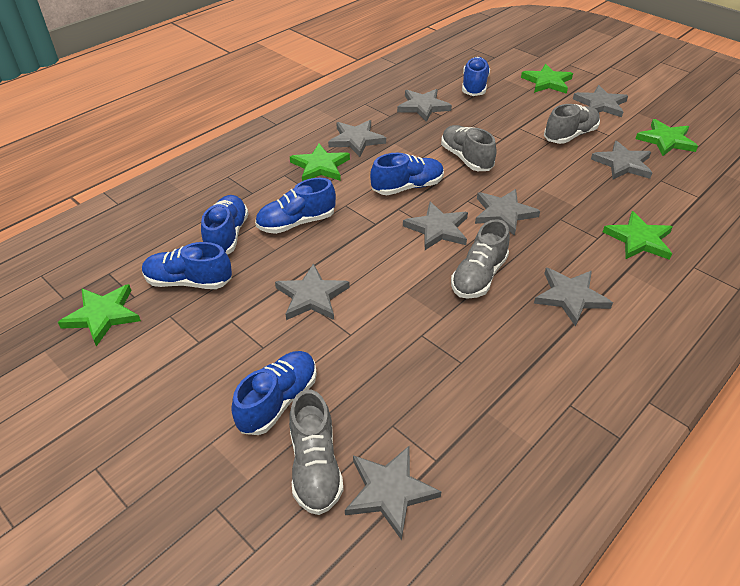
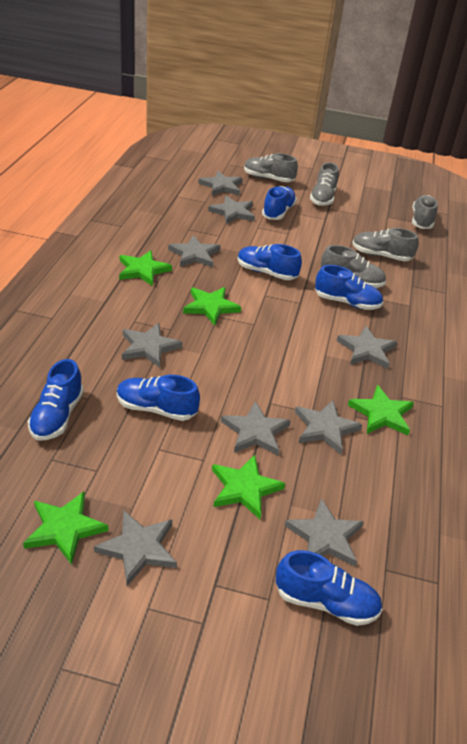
grey shoe: 4 -> 5

